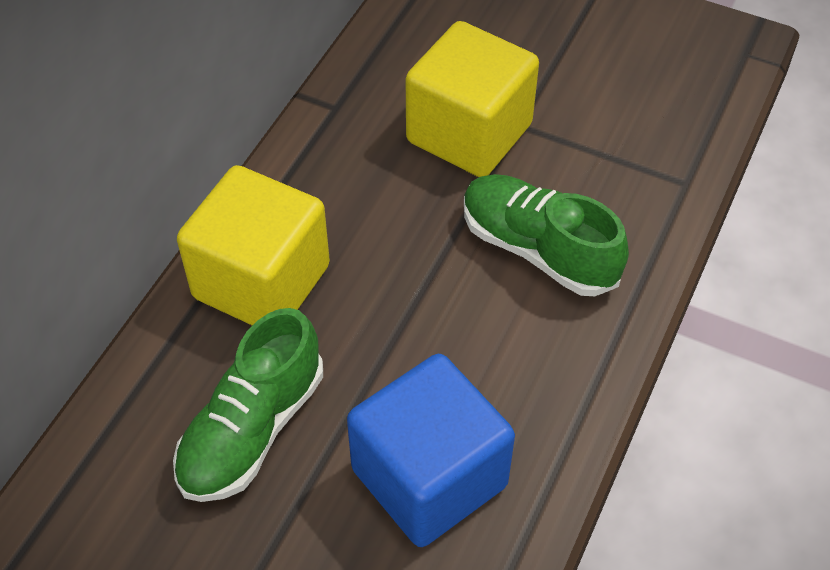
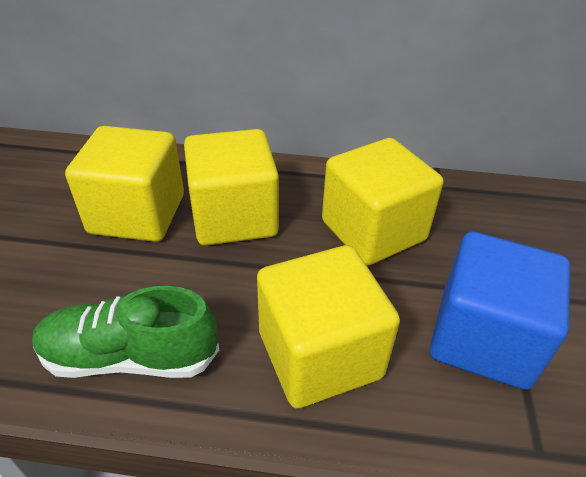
green shoe: 2 -> 1
yellow cube: 2 -> 4

